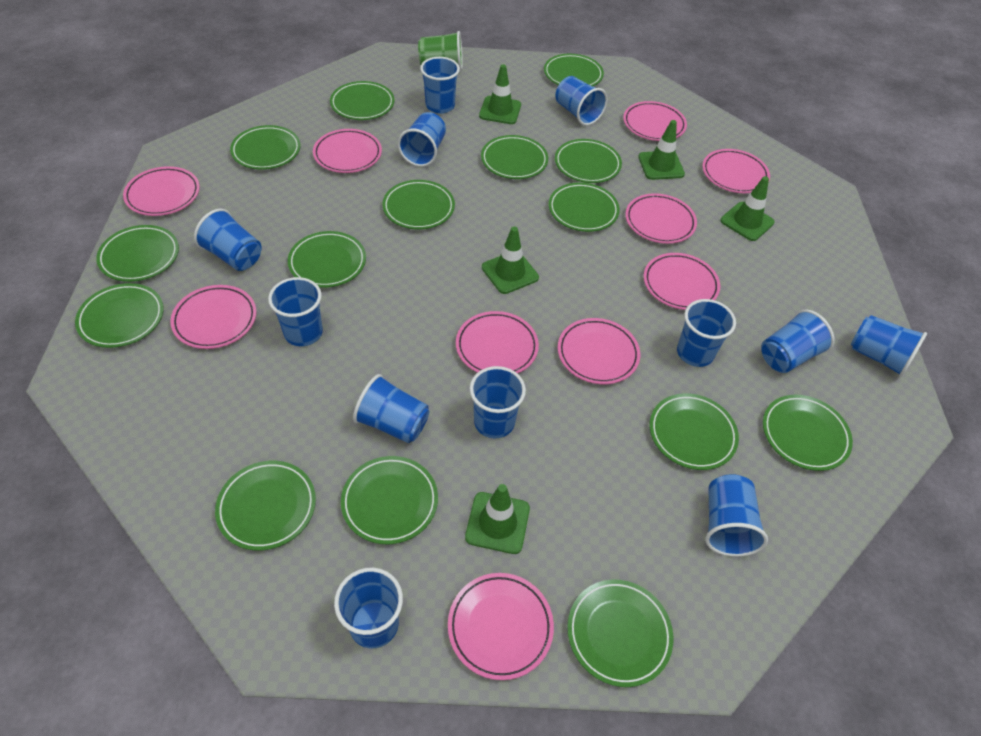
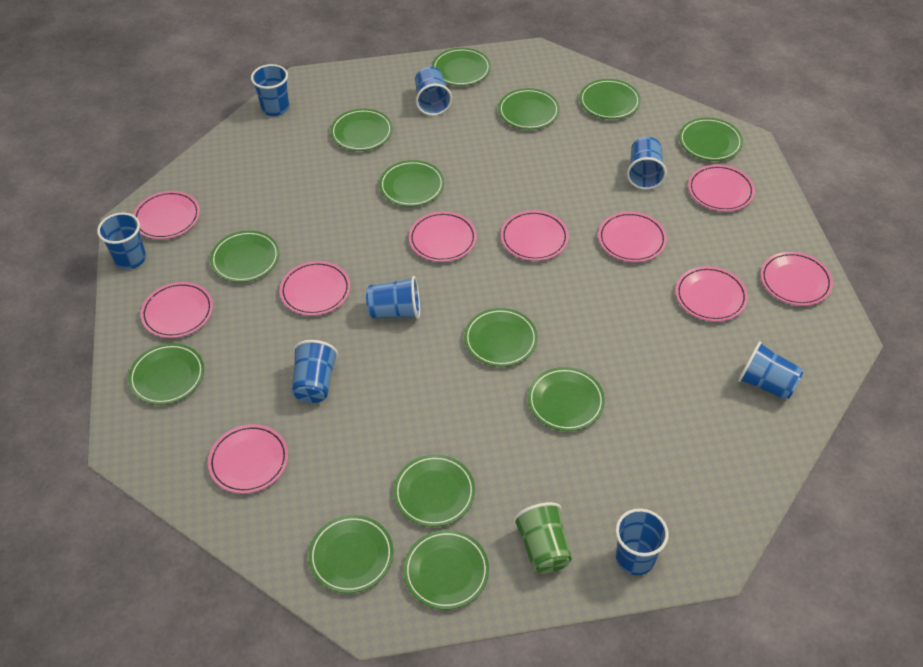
blue cup: 12 -> 8
green plate: 15 -> 13
green traffic cone: 5 -> 0

